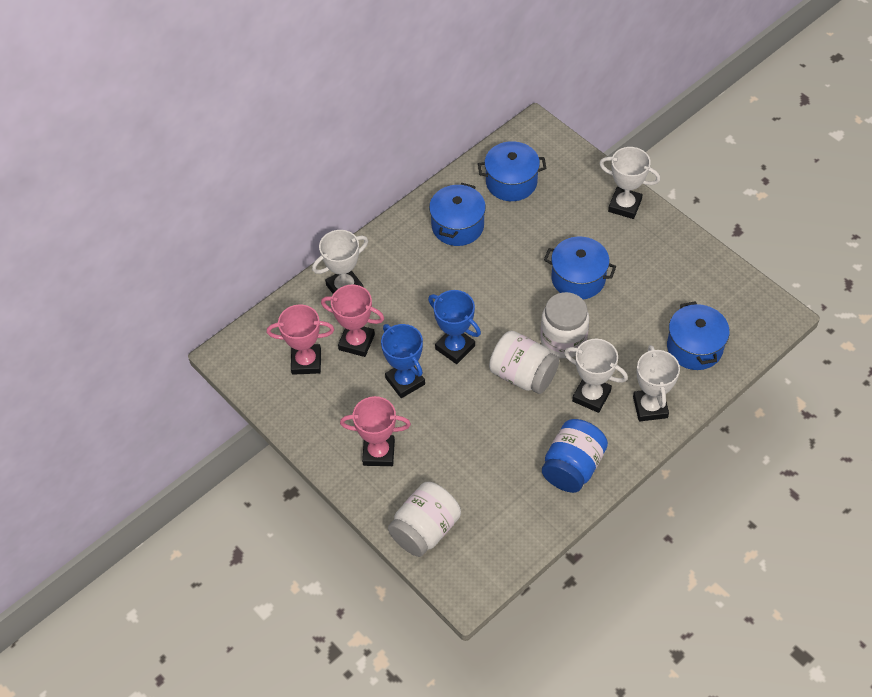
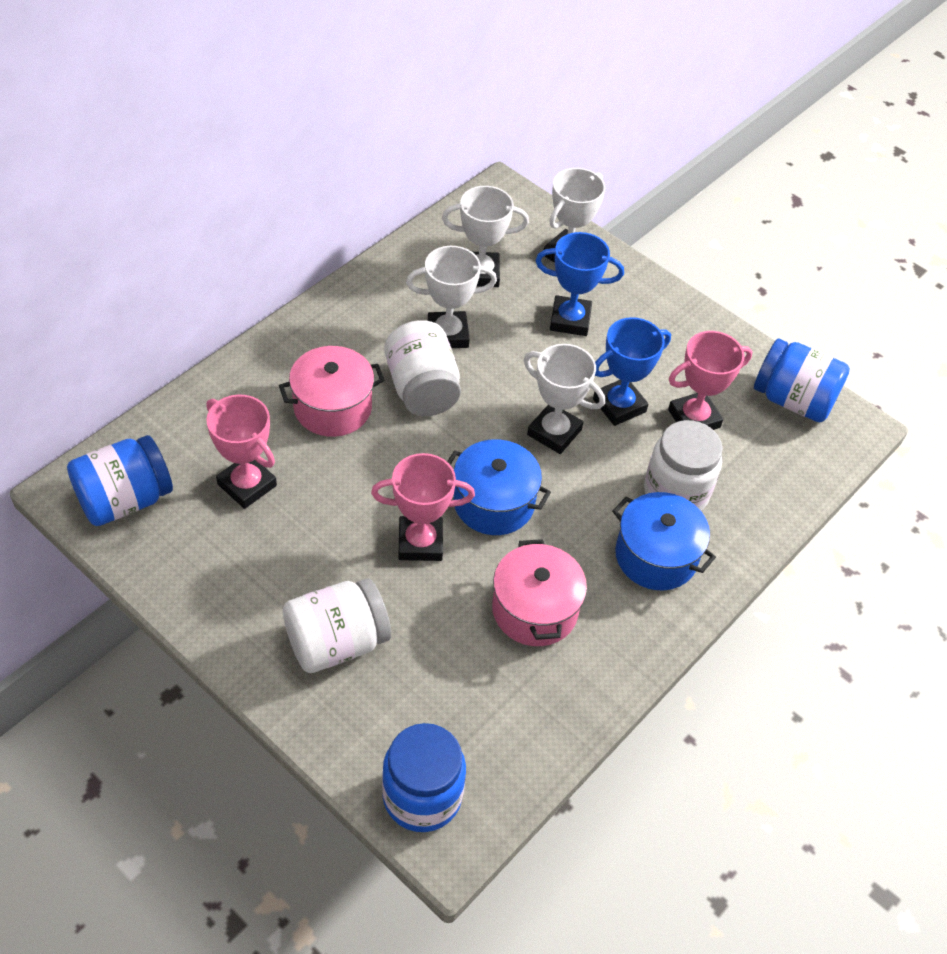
blue jar: 1 -> 3
blue pot: 4 -> 2
pink pot: 0 -> 2

